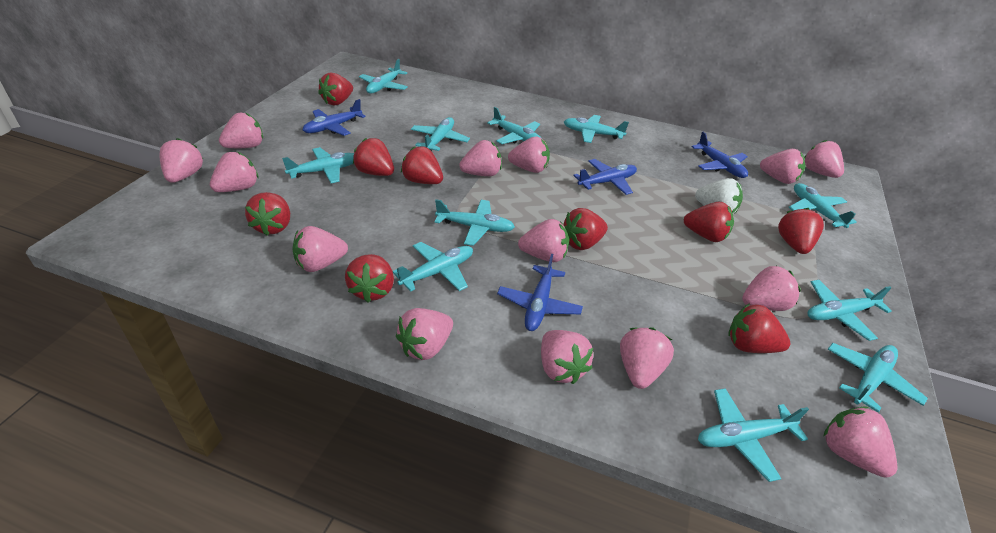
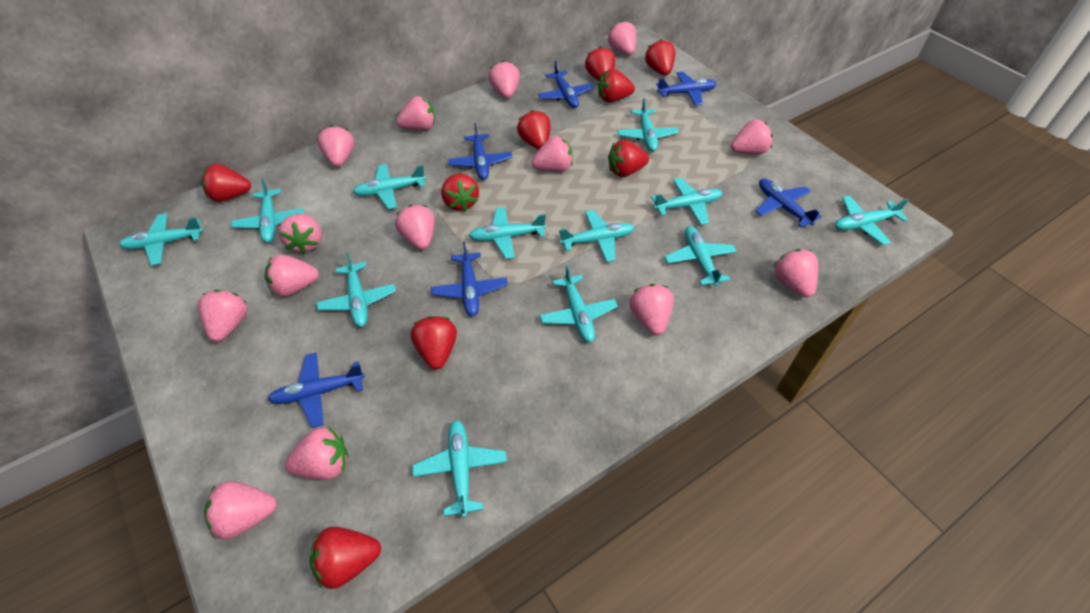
blue plane: 4 -> 6
turquoise plane: 11 -> 12
white strawberry: 1 -> 0

